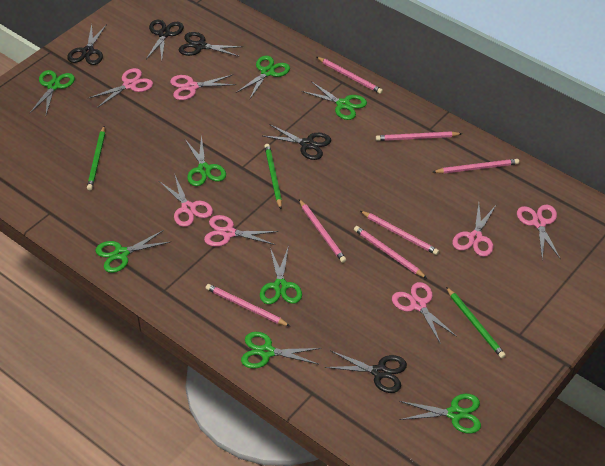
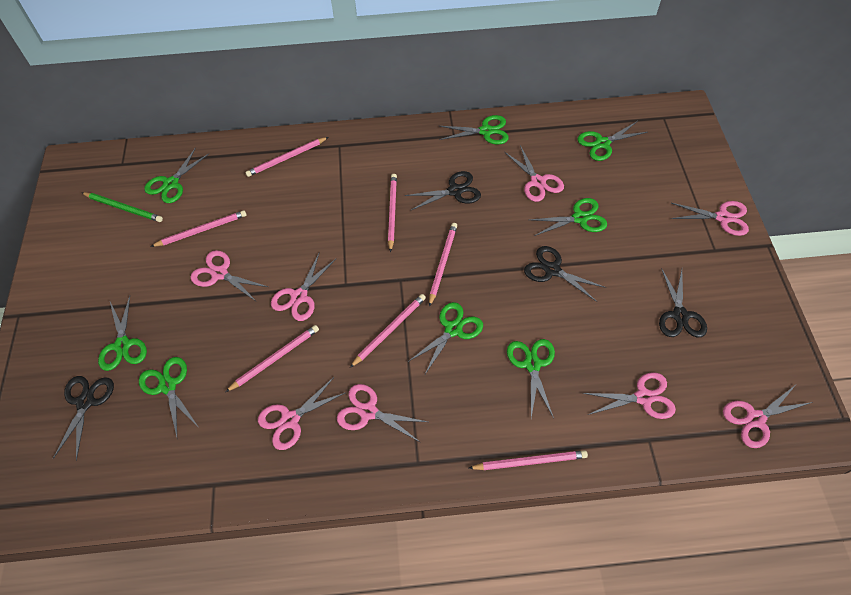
black scissors: 5 -> 4
green pencil: 3 -> 1
pink scissors: 7 -> 8

